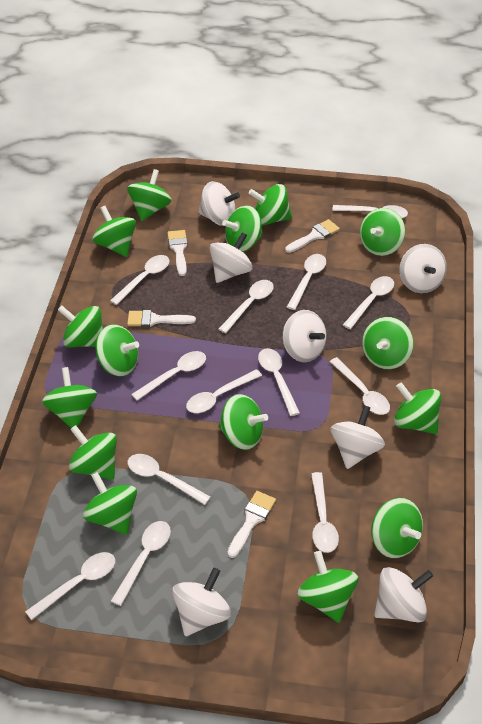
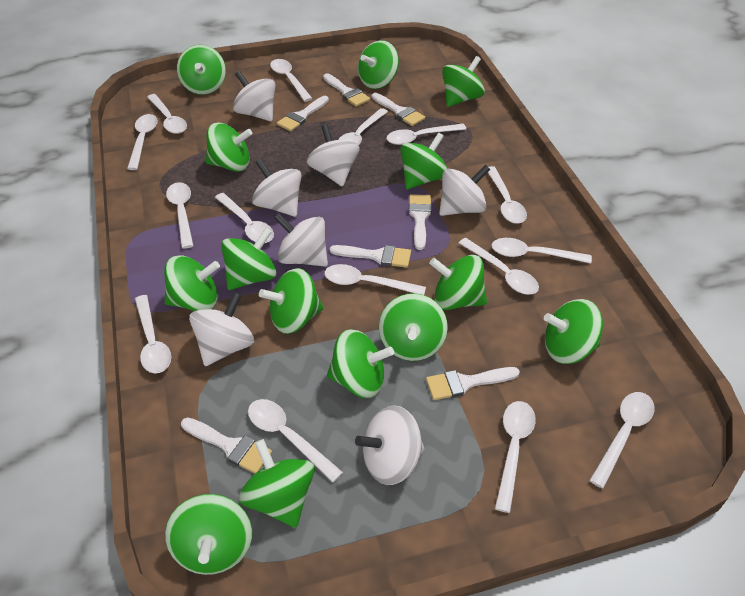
green spinning top: 15 -> 14
white brush: 4 -> 7
white spoon: 13 -> 15

